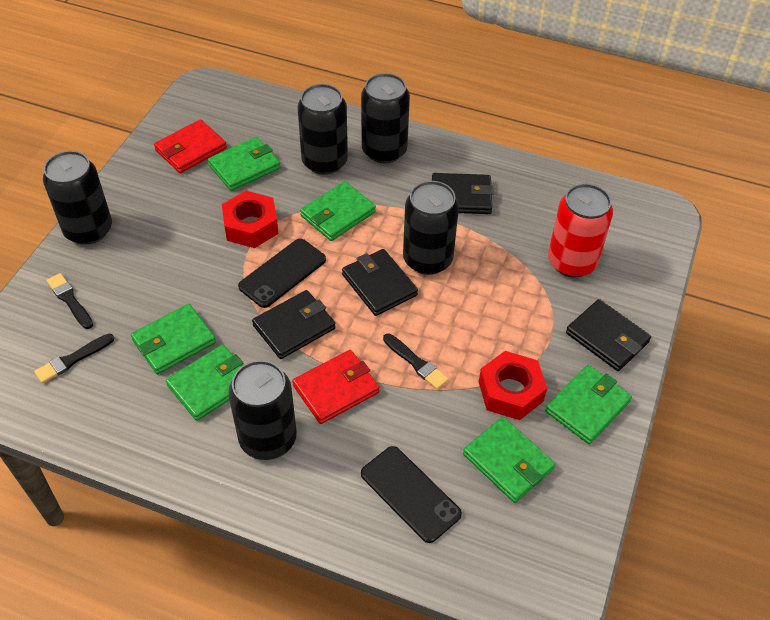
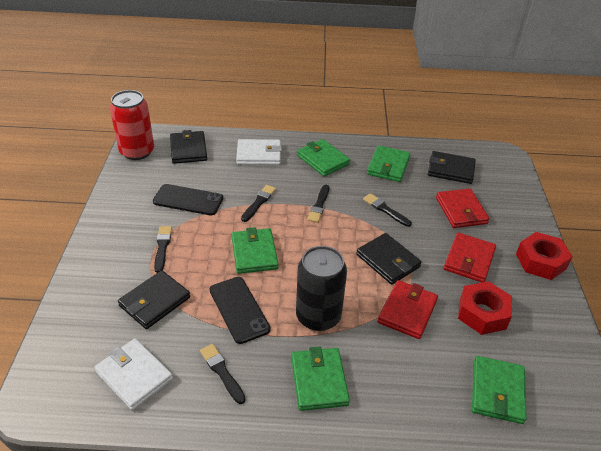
black brush: 3 -> 5
black can: 5 -> 1
green wallet: 6 -> 5
red wallet: 2 -> 3
white wallet: 0 -> 2

